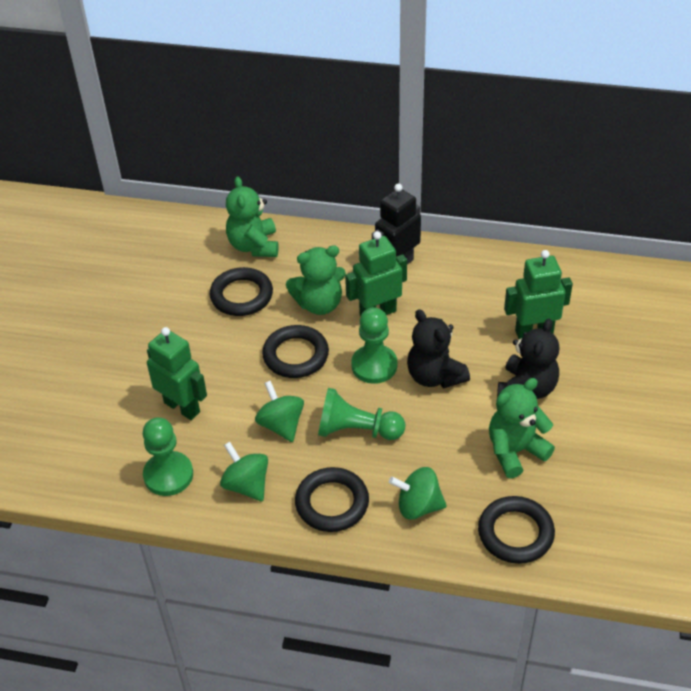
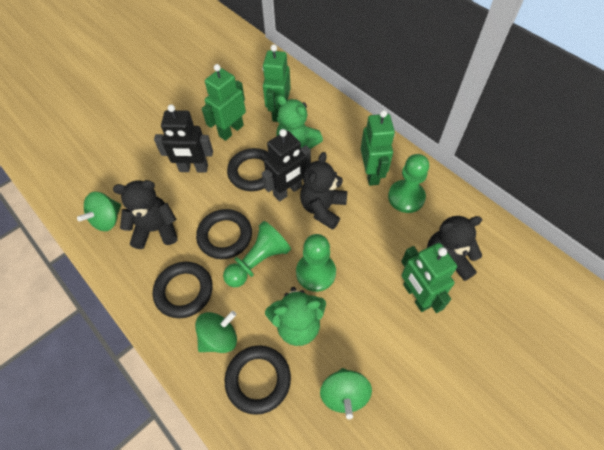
black robot: 1 -> 2
black teddy bear: 2 -> 3
green robot: 3 -> 4
green teddy bear: 3 -> 2

